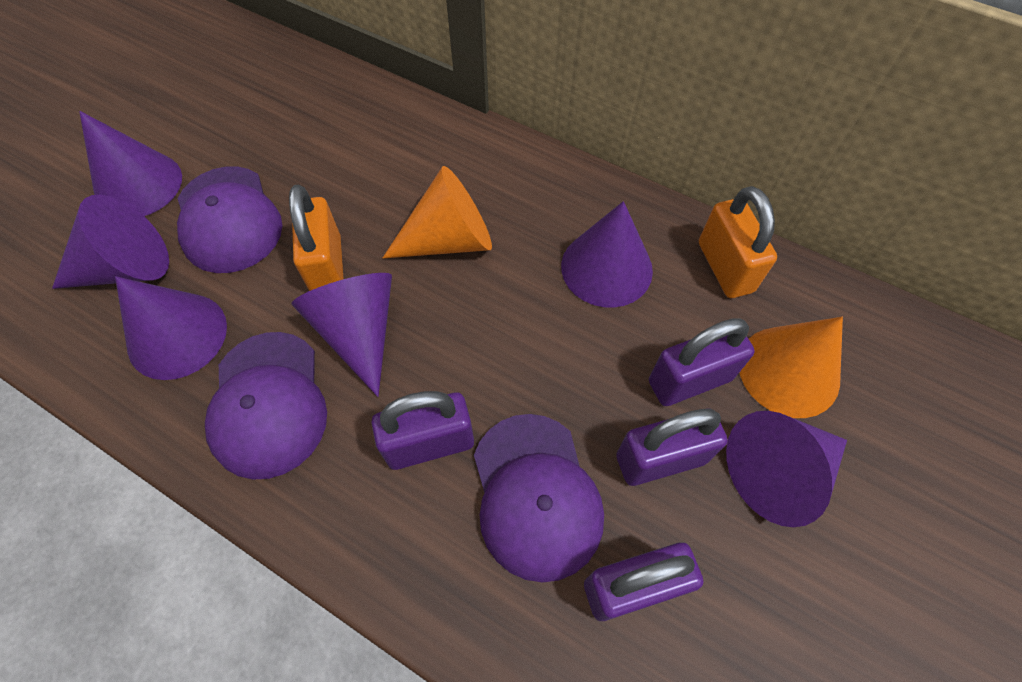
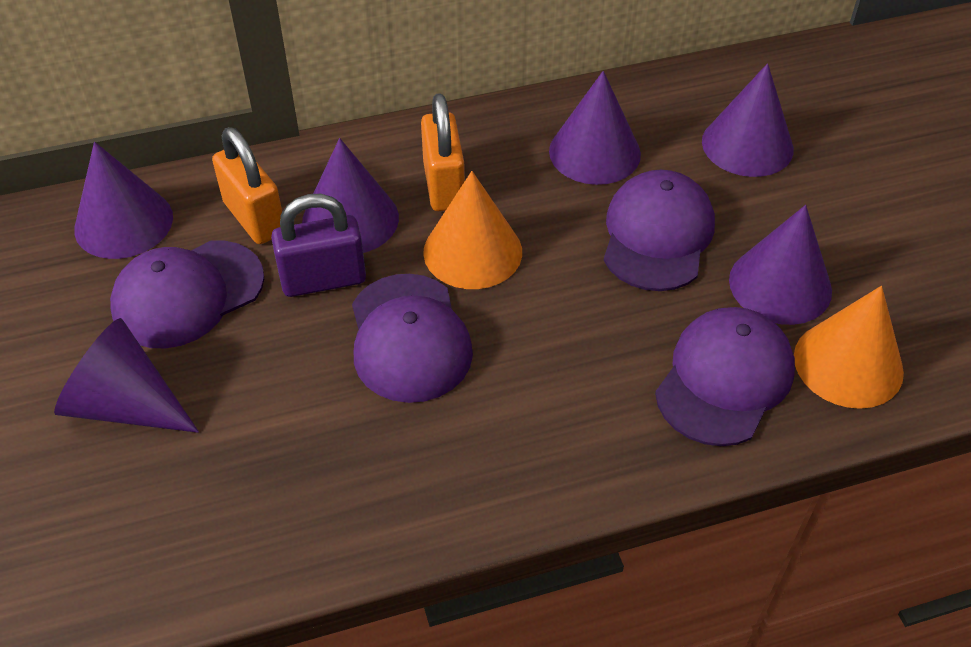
purple cap: 3 -> 4
purple padlock: 4 -> 1

